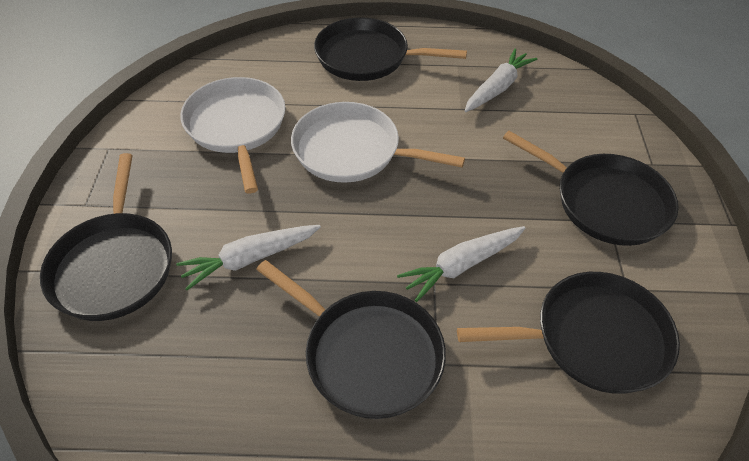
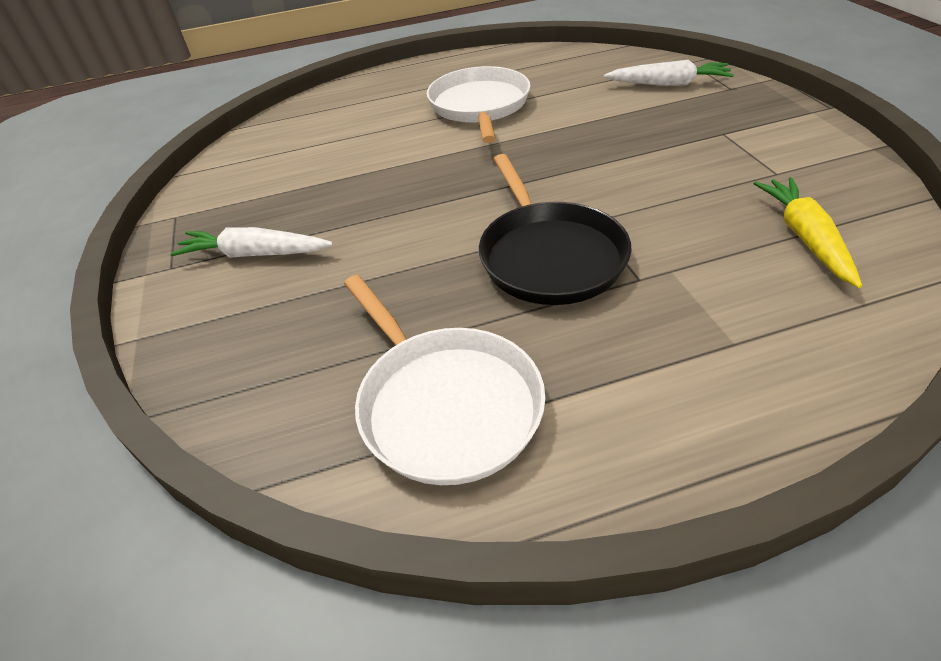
black pan: 5 -> 1
white carrot: 3 -> 2
yellow carrot: 0 -> 1

